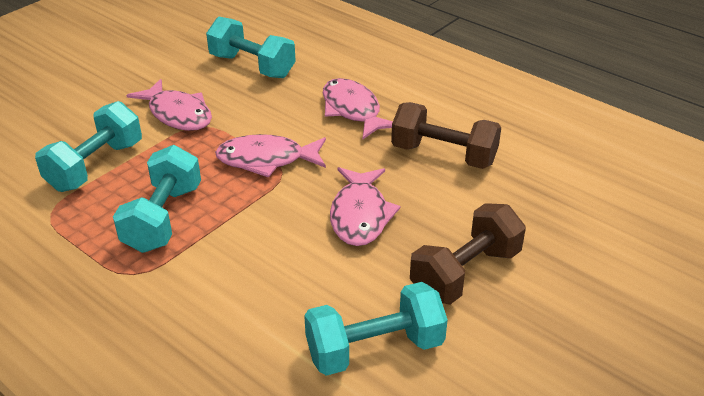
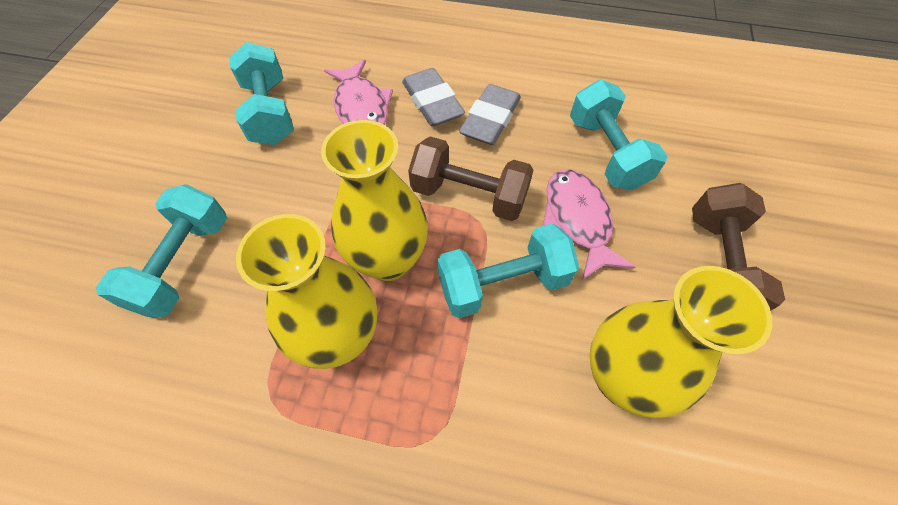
grey eraser: 0 -> 2
pink fish: 4 -> 2
yellow vase: 0 -> 3

